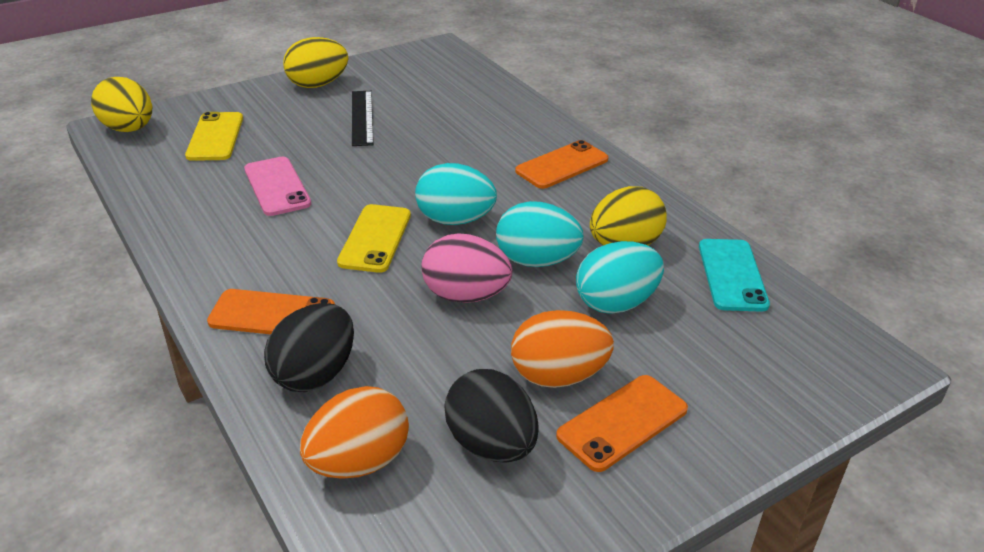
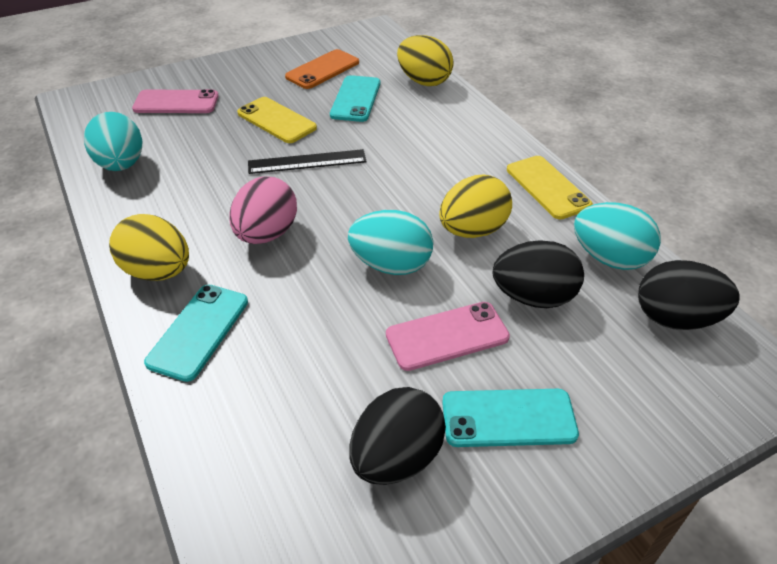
black egg: 2 -> 3
orange egg: 2 -> 0
orange phone: 3 -> 1
pink phone: 1 -> 2
turquoise phone: 1 -> 3

